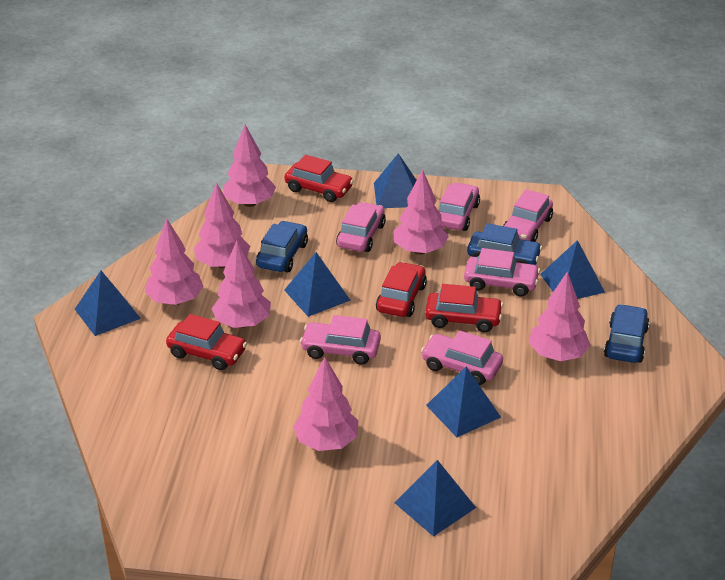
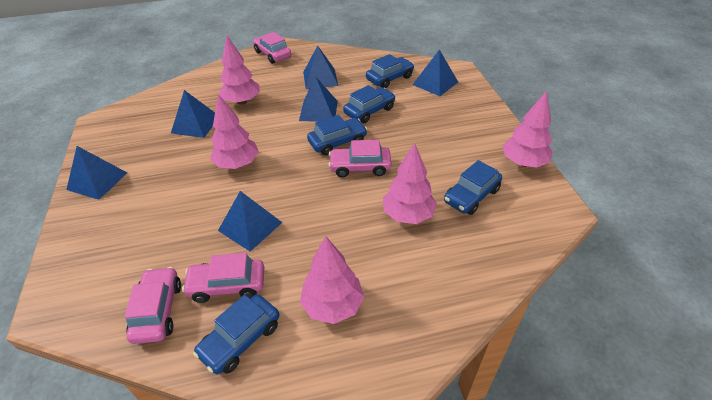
blue car: 3 -> 5
pink car: 6 -> 4
pink tree: 7 -> 5
red car: 4 -> 0

